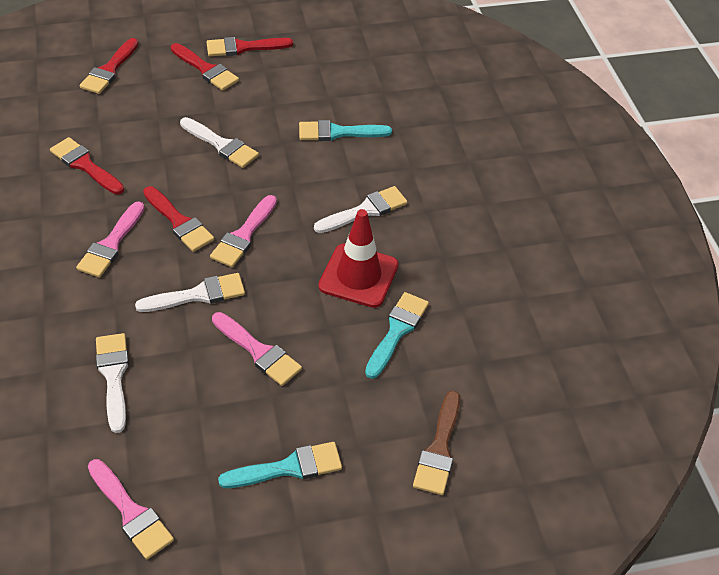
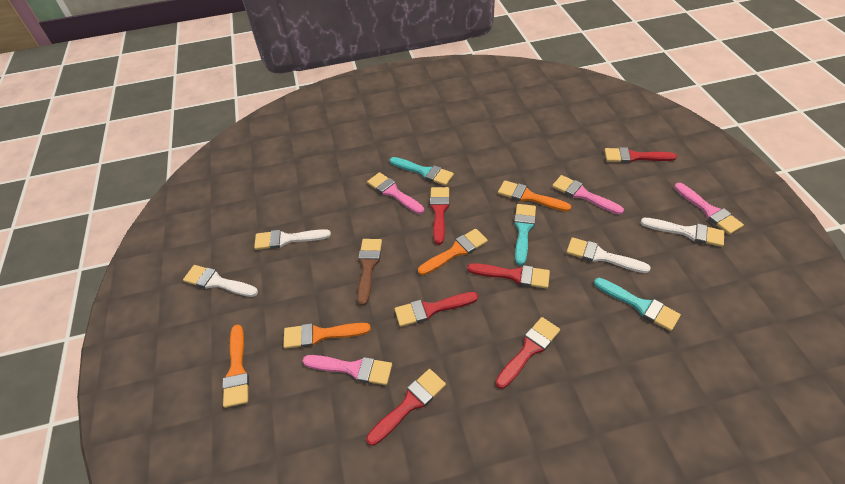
orange brush: 0 -> 4
red brush: 5 -> 6
red traffic cone: 1 -> 0

